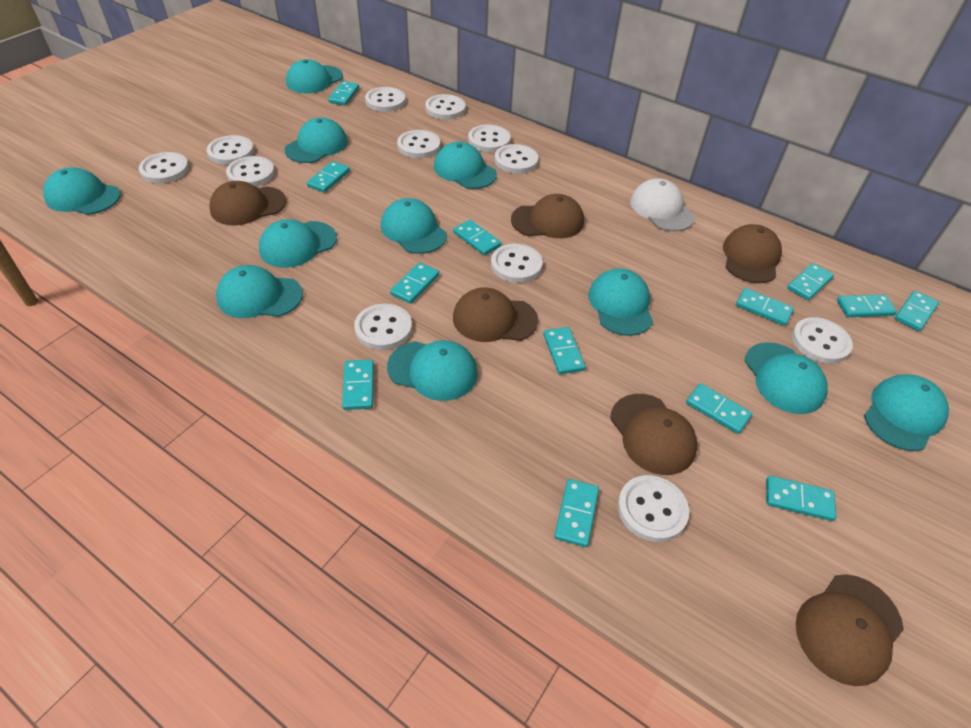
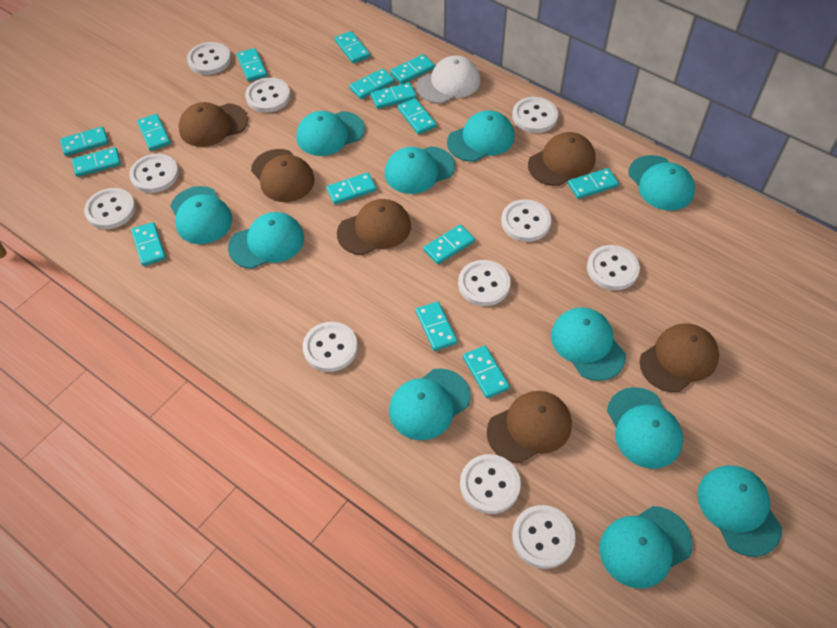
turquoise domino: 13 -> 15
white button: 12 -> 11

